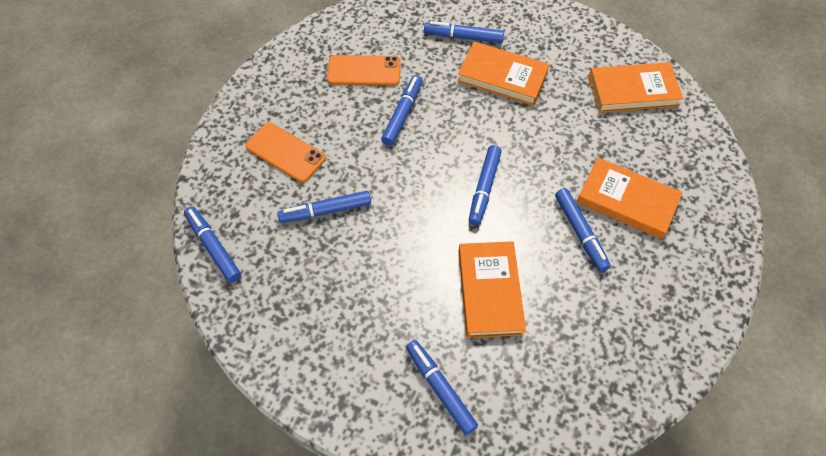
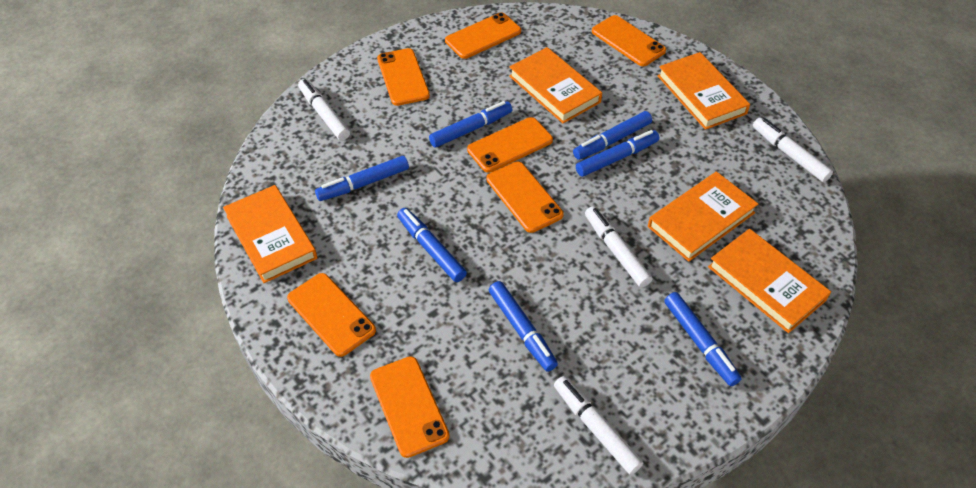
orange book: 4 -> 5
orange phone: 2 -> 7
white marker: 0 -> 4

